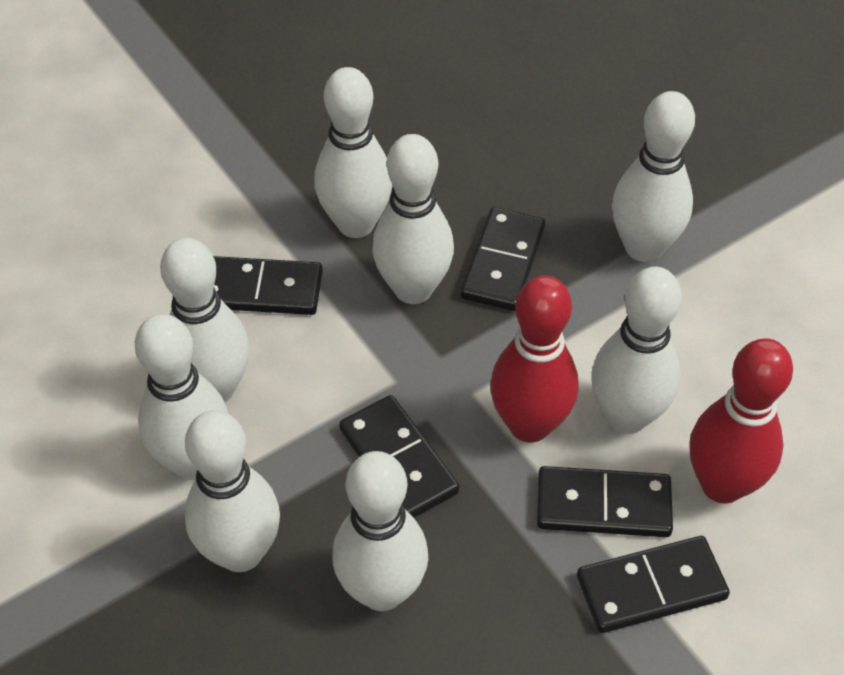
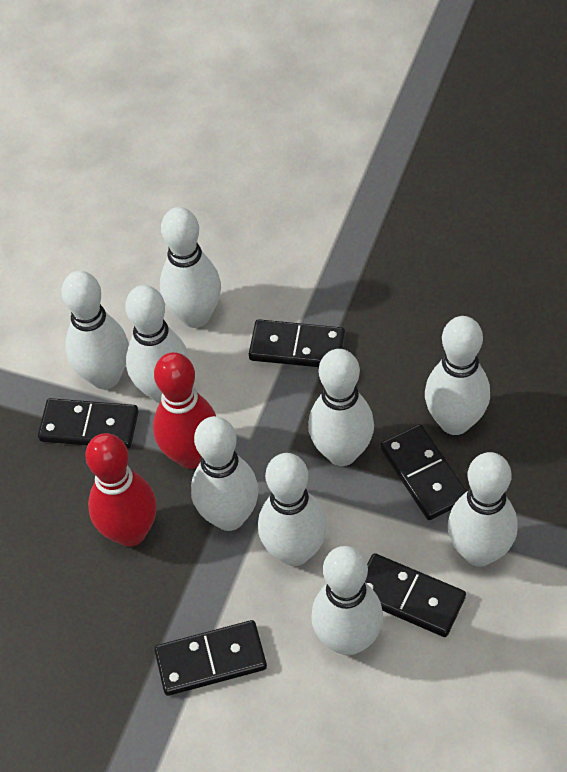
white bowling pin: 8 -> 9

